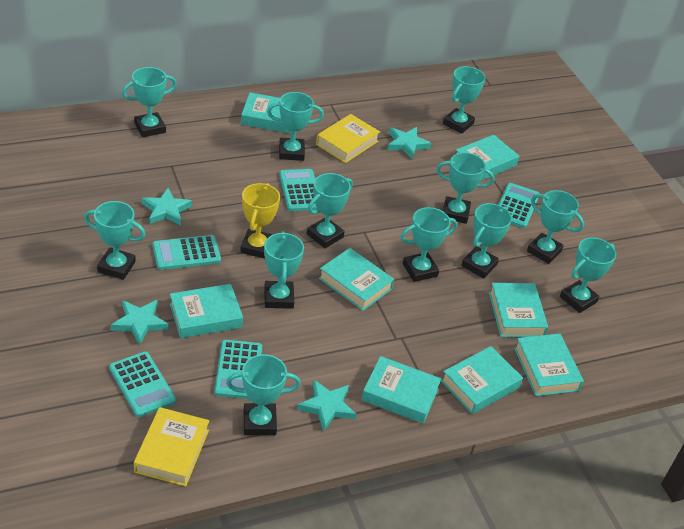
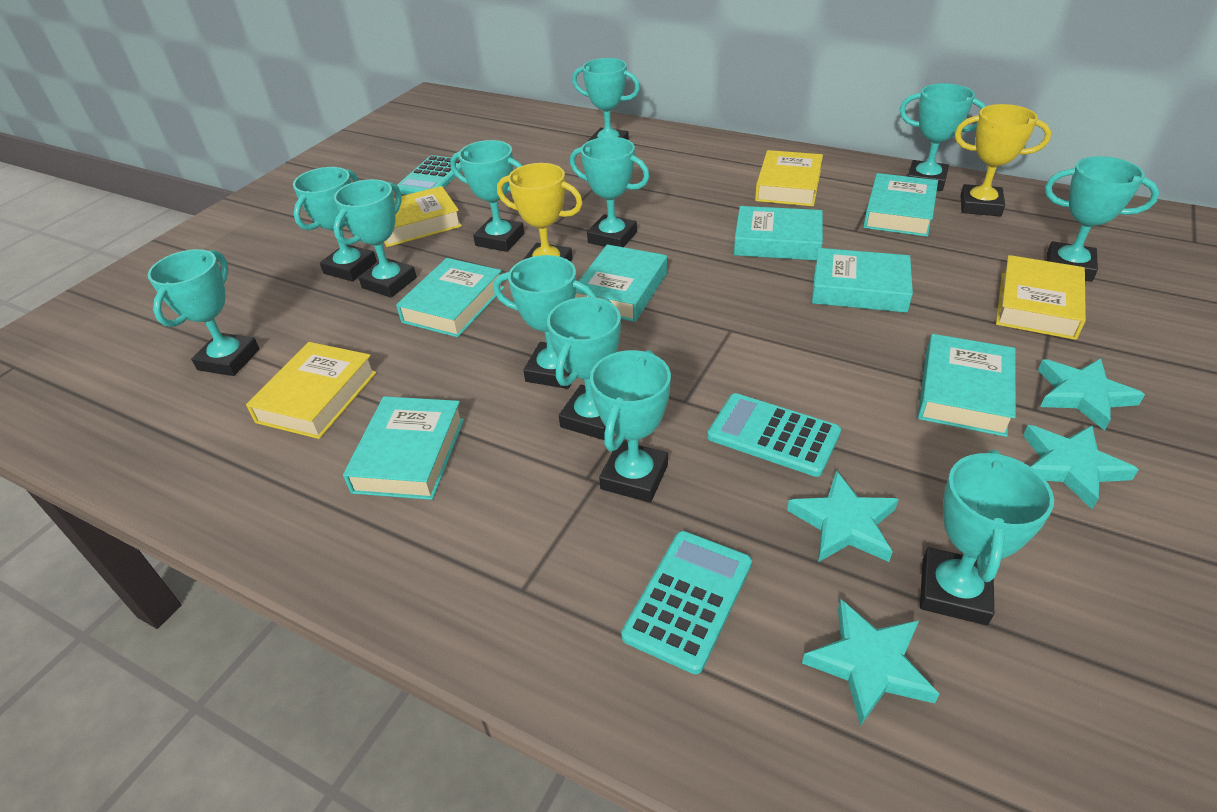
turquoise book: 8 -> 7
turquoise calculator: 5 -> 3
yellow book: 2 -> 4
yellow trophy: 1 -> 2

